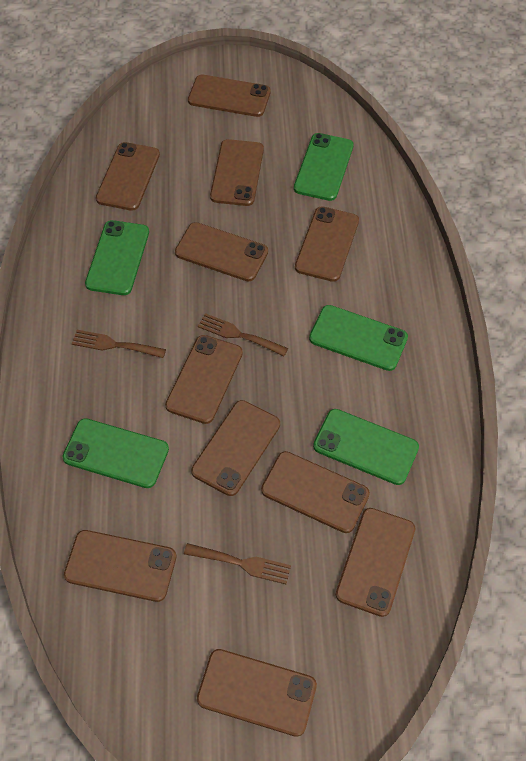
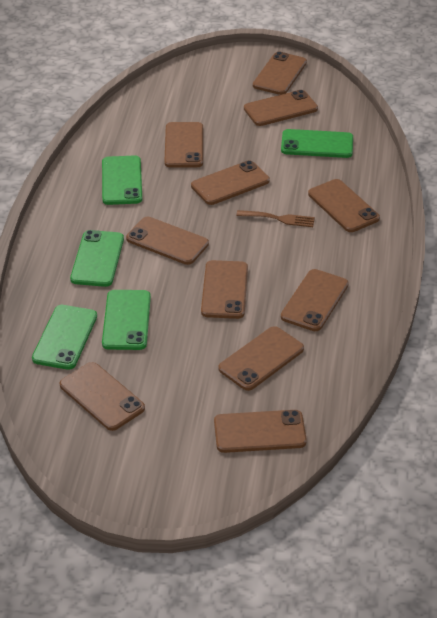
brown fork: 3 -> 1

